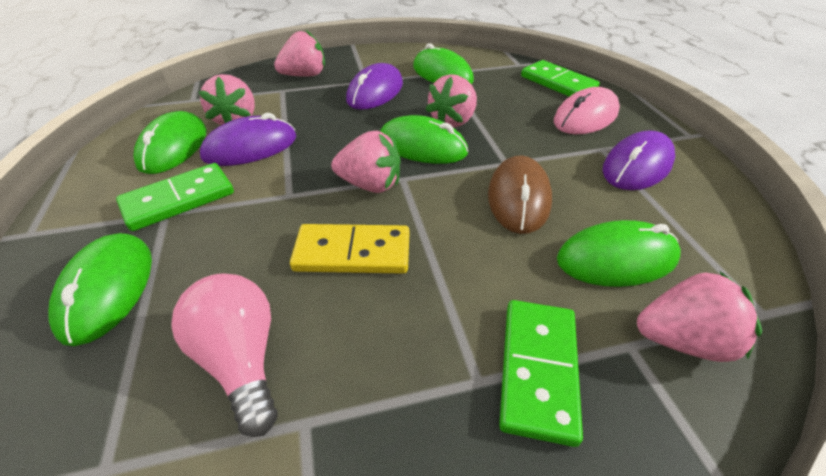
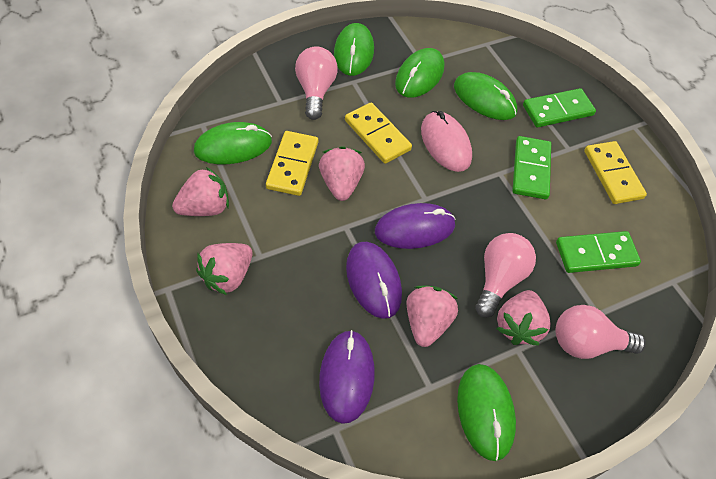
brown mouse: 1 -> 0
pink light bulb: 1 -> 3
yellow domino: 1 -> 3

